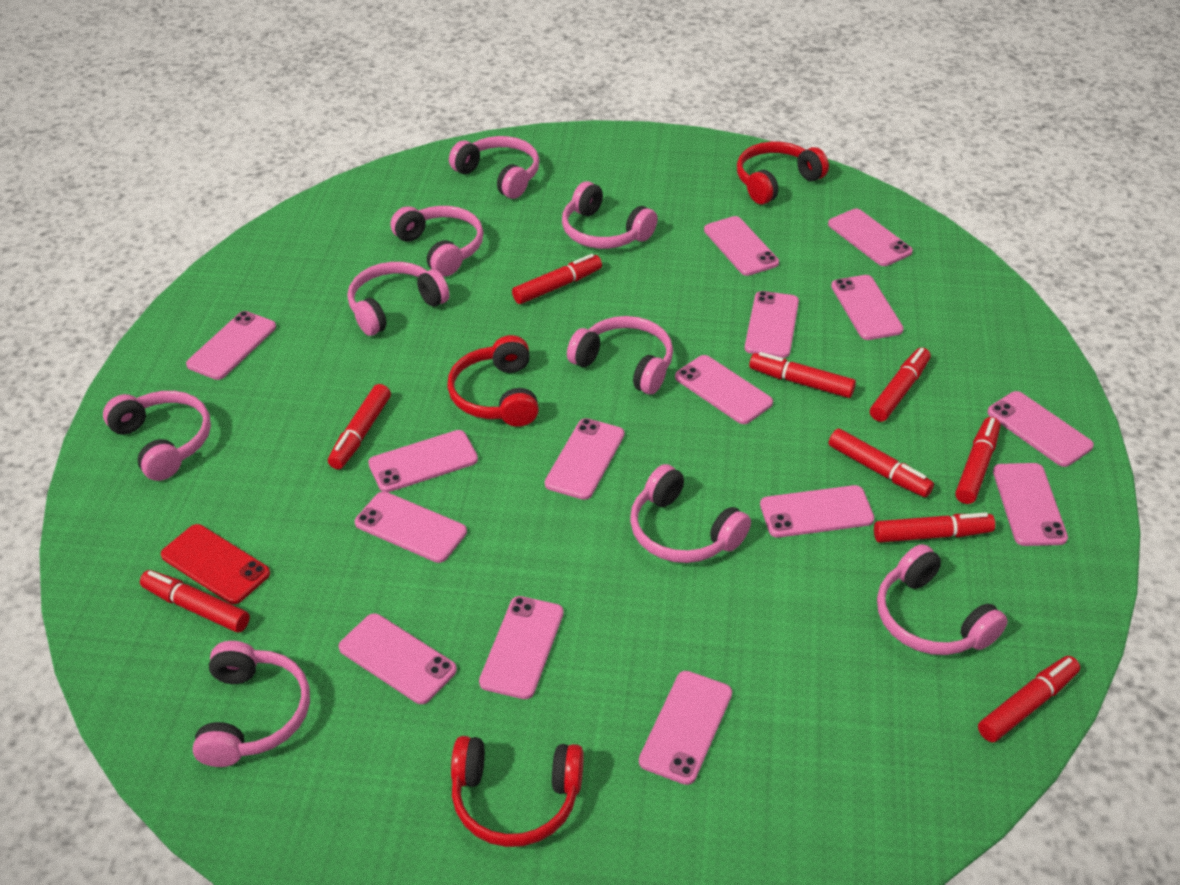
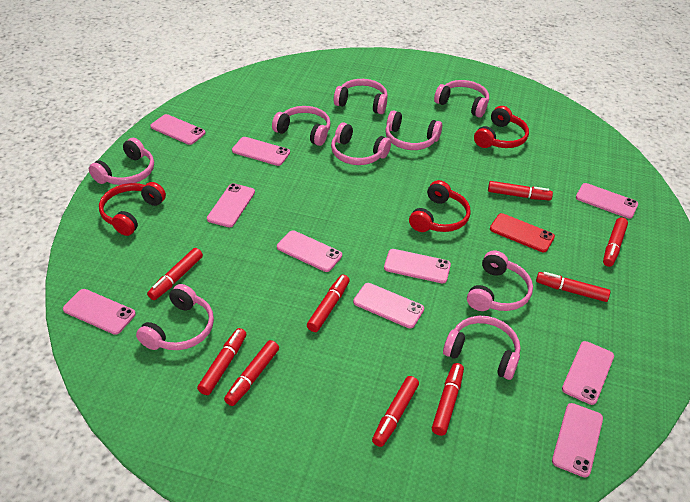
pink phone: 15 -> 10

